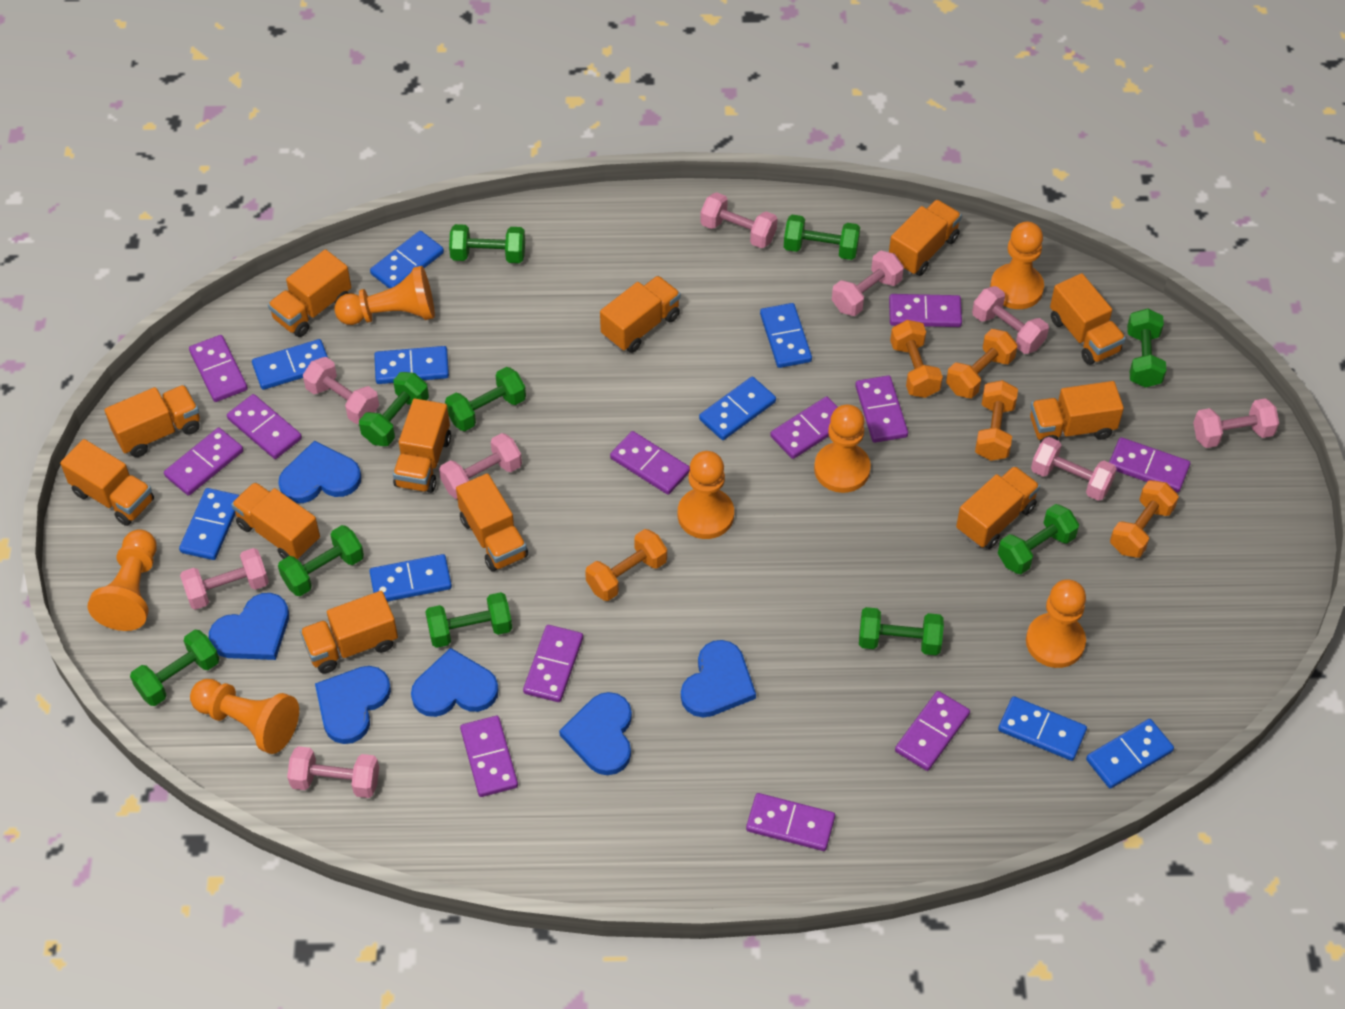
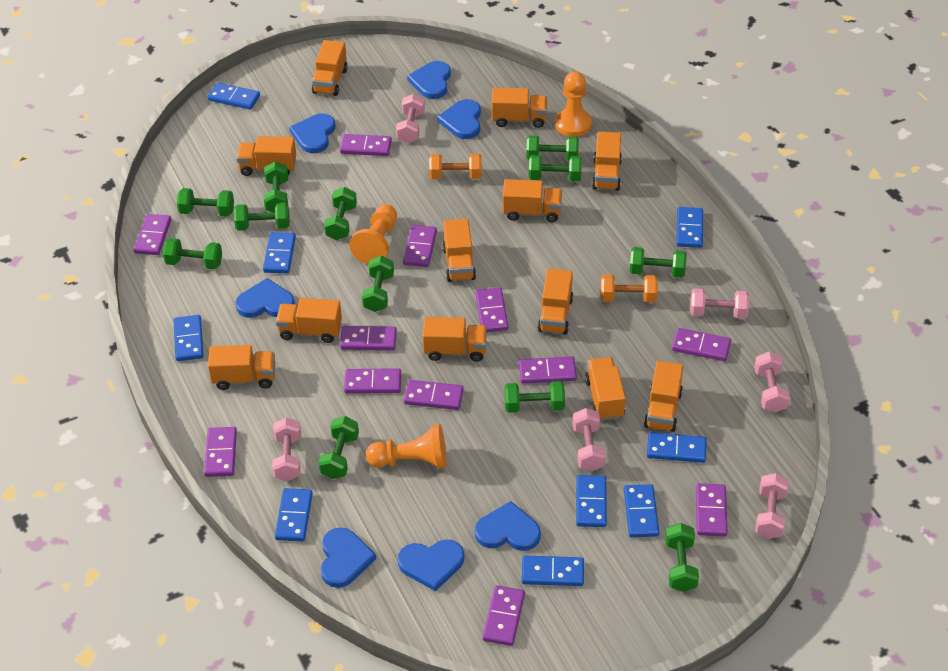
blue heart: 6 -> 7
green dumbbell: 10 -> 12
orange dumbbell: 5 -> 2
orange pawn: 7 -> 3
pink dumbbell: 9 -> 6

